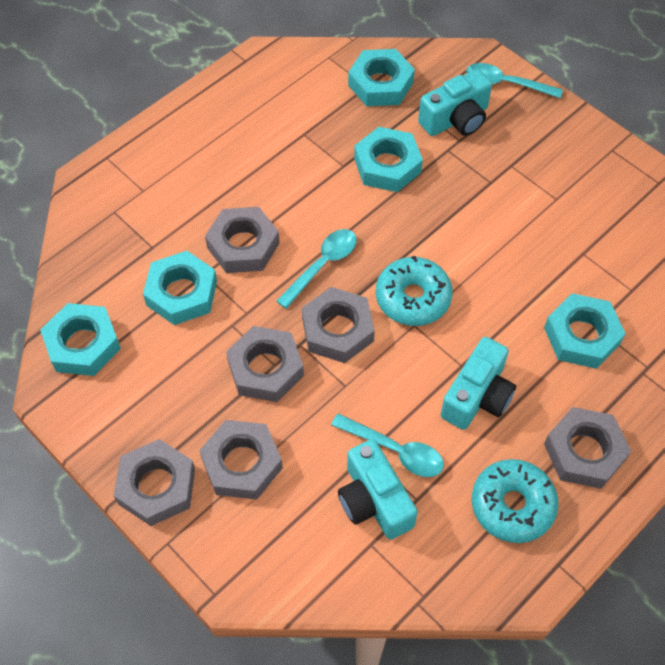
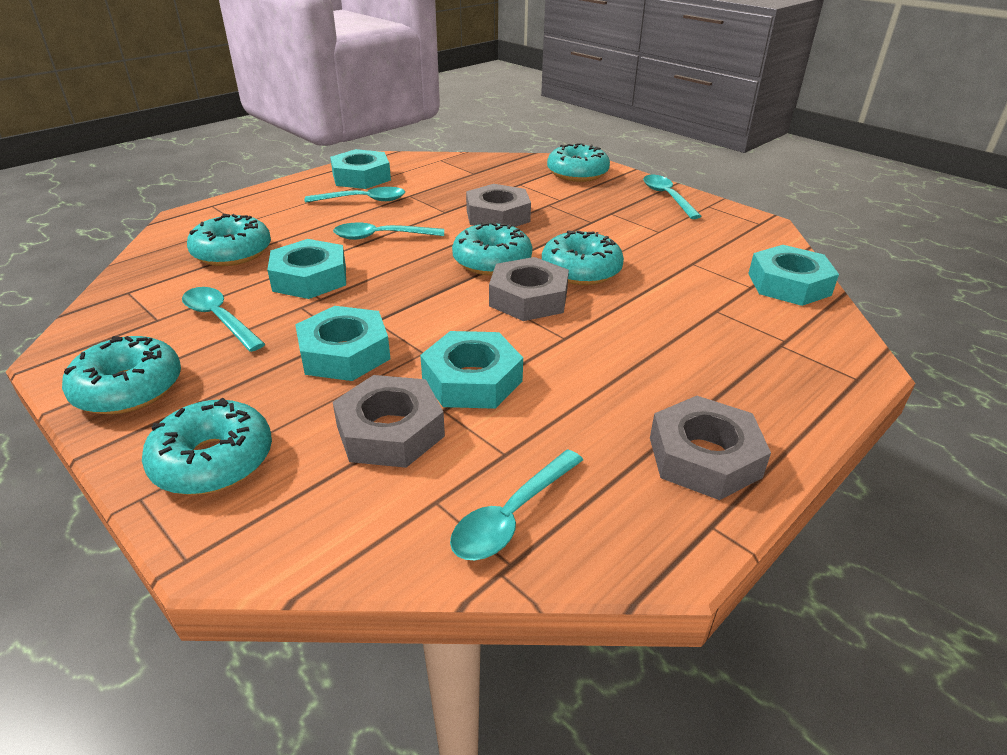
grey nut: 6 -> 4
turquoise camera: 3 -> 0
turquoise donut: 2 -> 6
turquoise spoon: 3 -> 5

